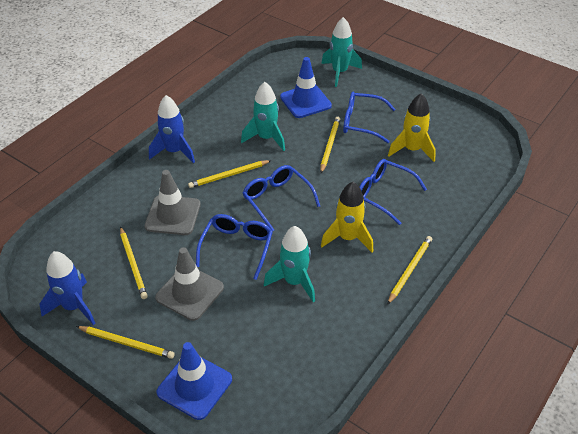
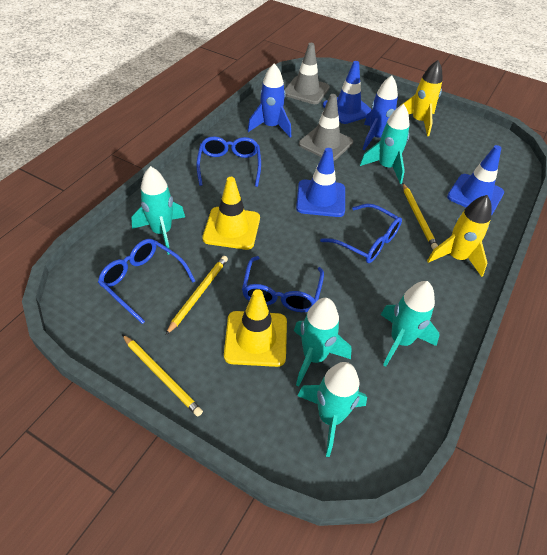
blue traffic cone: 2 -> 3
turquoise rocket: 3 -> 5
yellow pencil: 5 -> 3
yellow traffic cone: 0 -> 2

